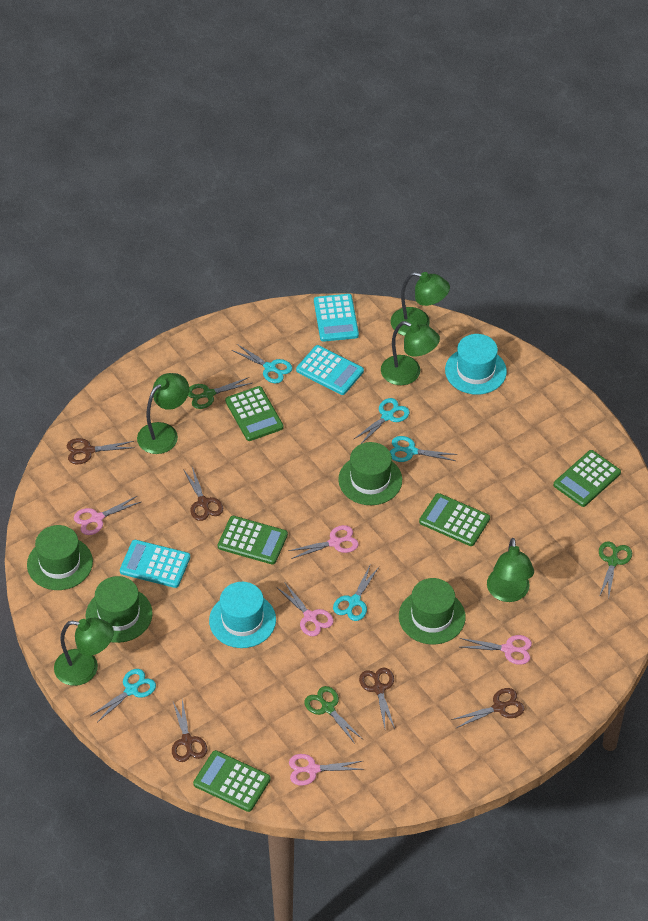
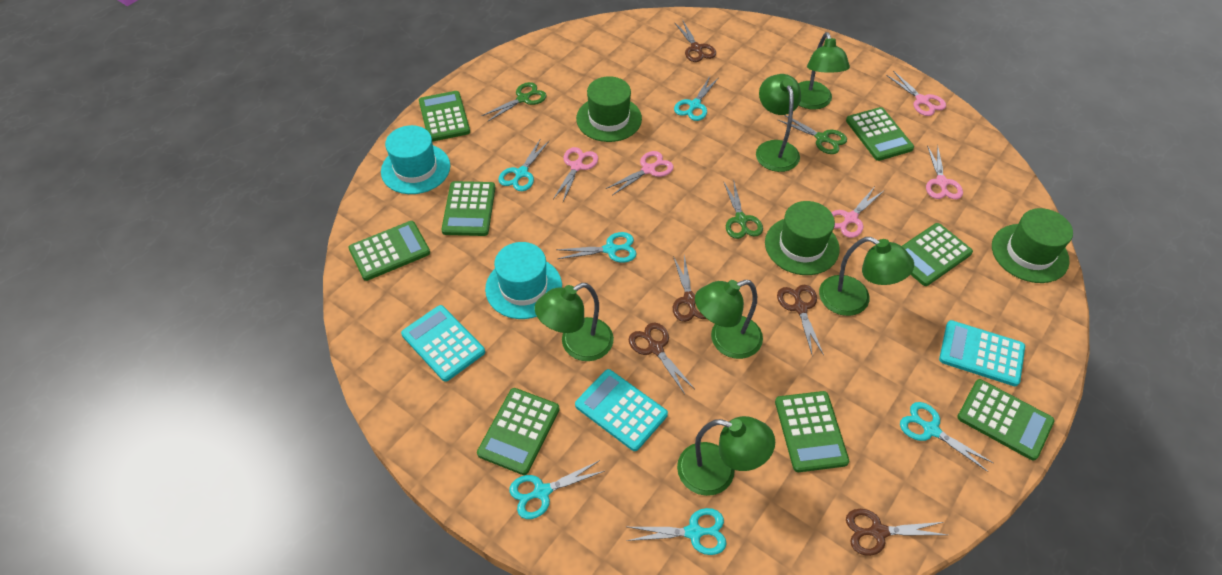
green calculator: 5 -> 8
green hat: 4 -> 3
green lamp: 5 -> 6
turquoise scissors: 5 -> 6

